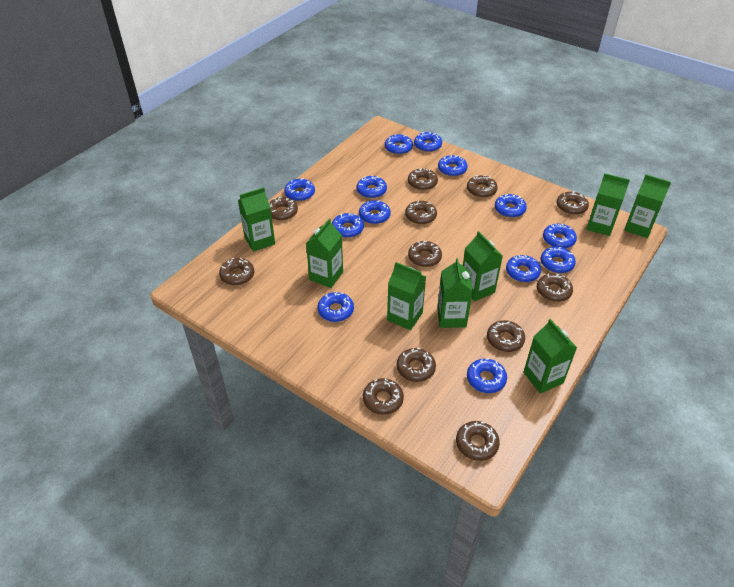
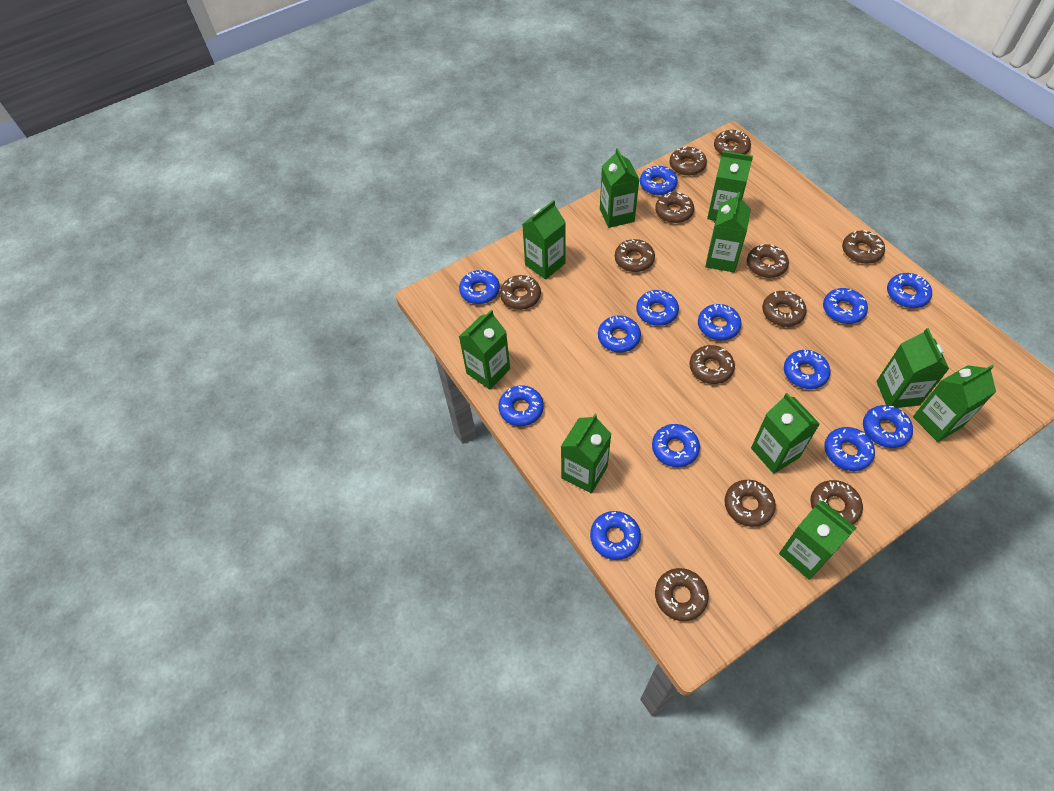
green carton: 8 -> 10

